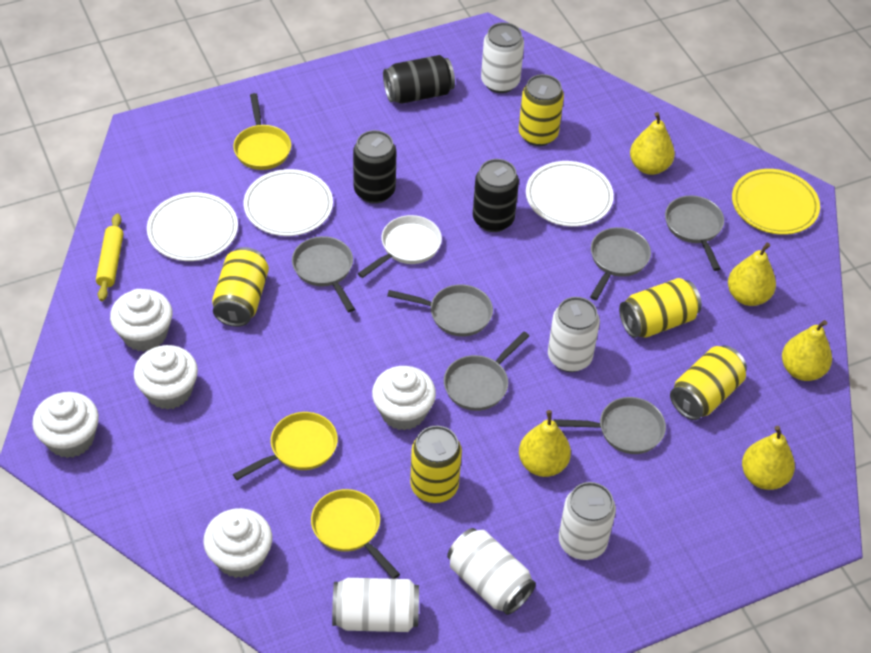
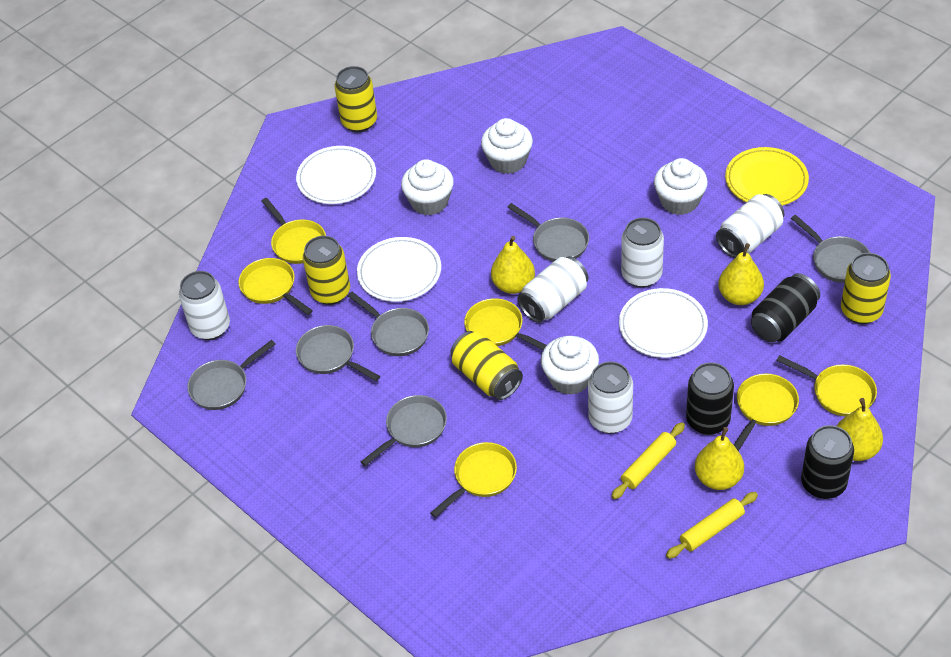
white cupcake: 5 -> 4
white pan: 1 -> 0
yellow can: 5 -> 4
yellow pan: 3 -> 6
yellow pear: 5 -> 4
yellow rolling pin: 1 -> 2

